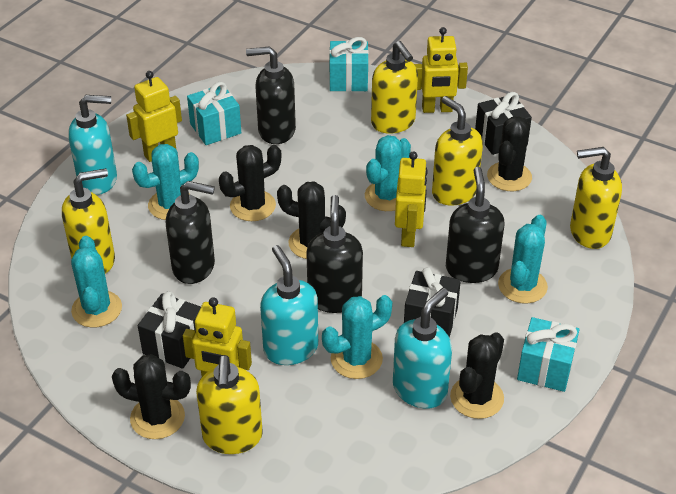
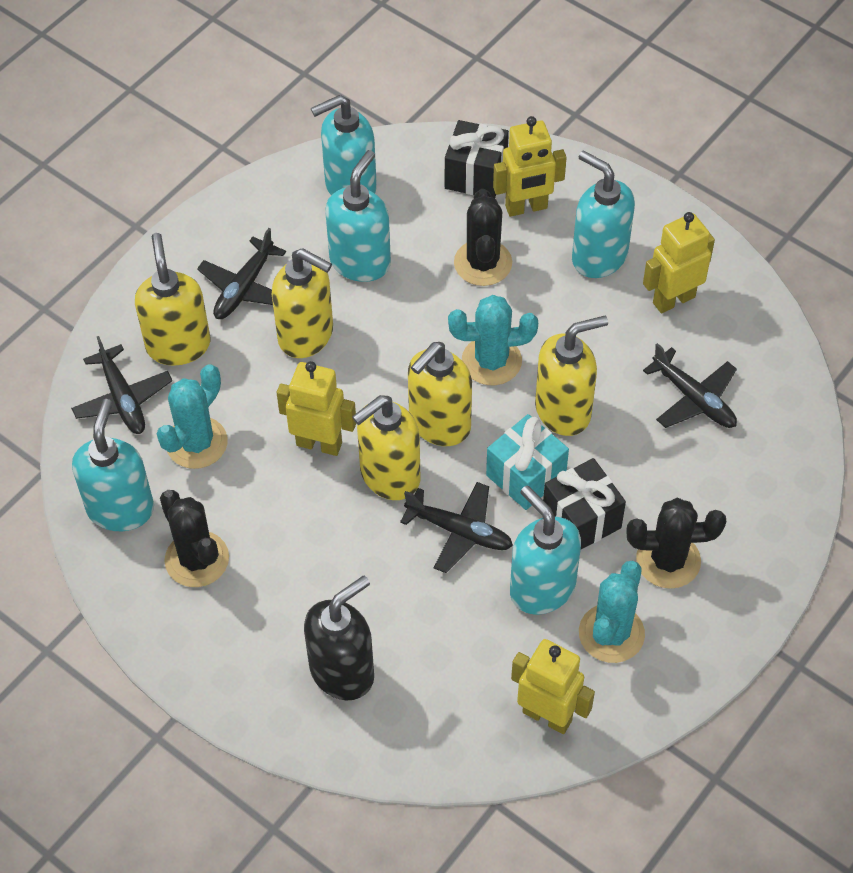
black cactus: 5 -> 3
black gift: 3 -> 2
black plane: 0 -> 4
black soap dispenser: 4 -> 1
turquoise cactus: 5 -> 3
turquoise gift: 3 -> 1
turquoise soap dispenser: 3 -> 5

